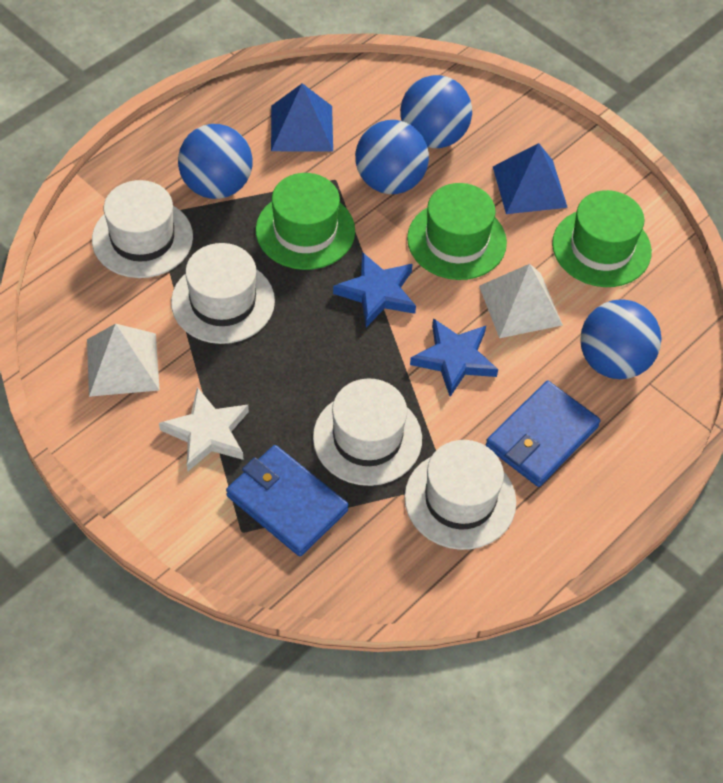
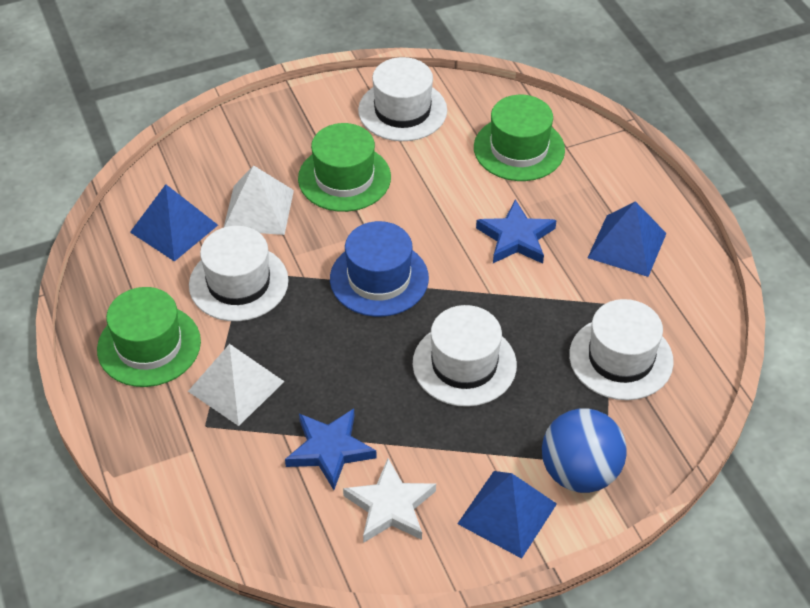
blue ball: 4 -> 1
blue hat: 0 -> 1
blue pyramid: 2 -> 3
blue wallet: 2 -> 0

